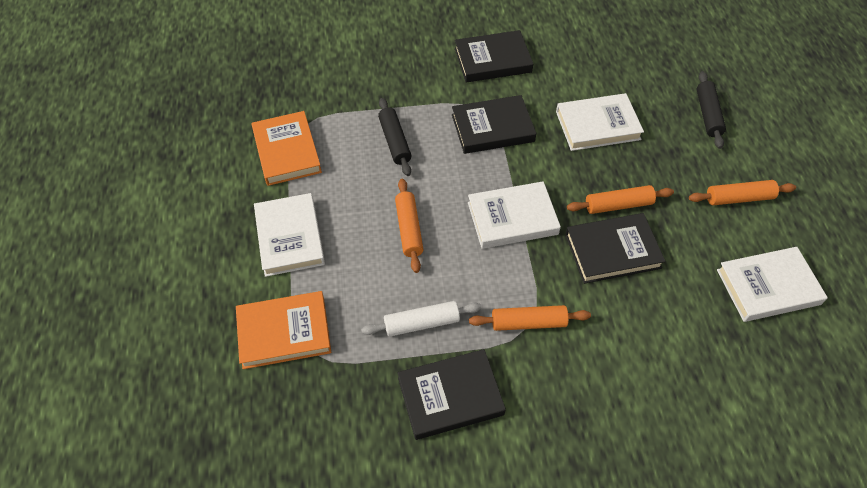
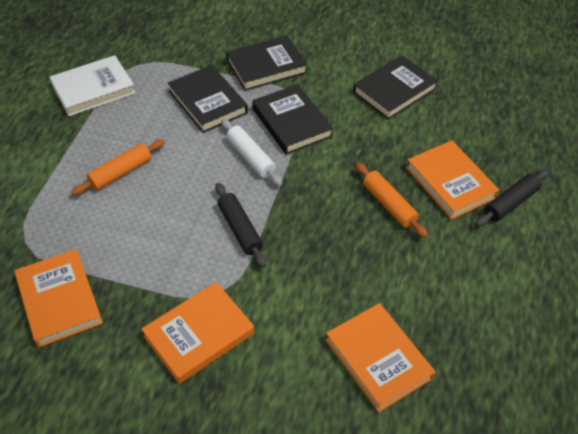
orange book: 2 -> 4
orange rolling pin: 4 -> 2
white book: 4 -> 1

